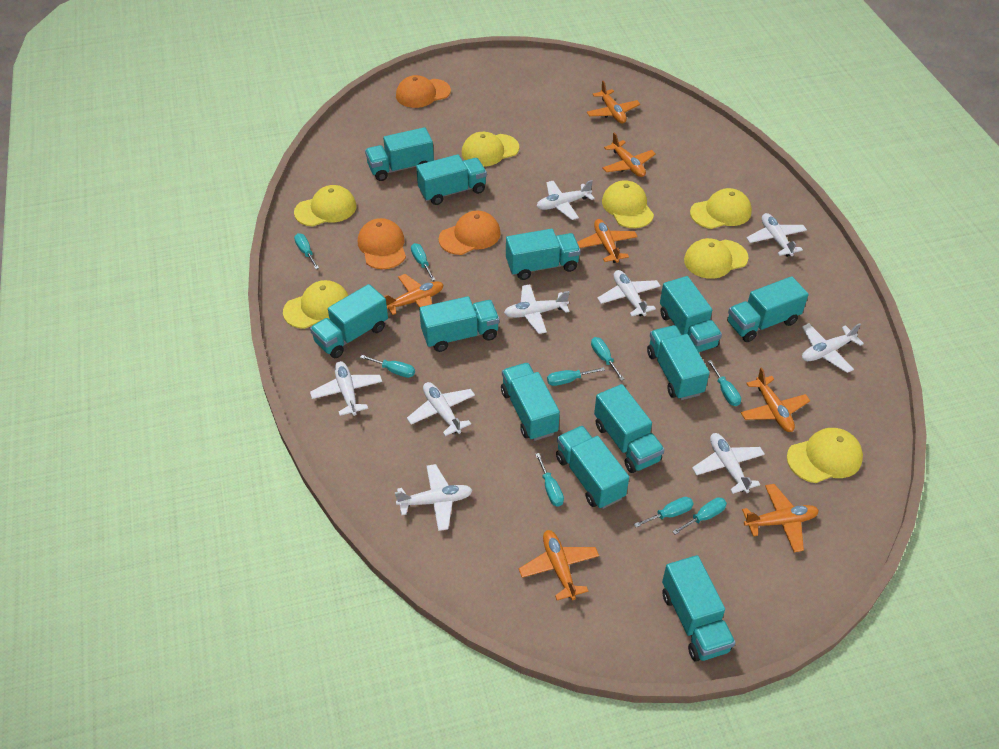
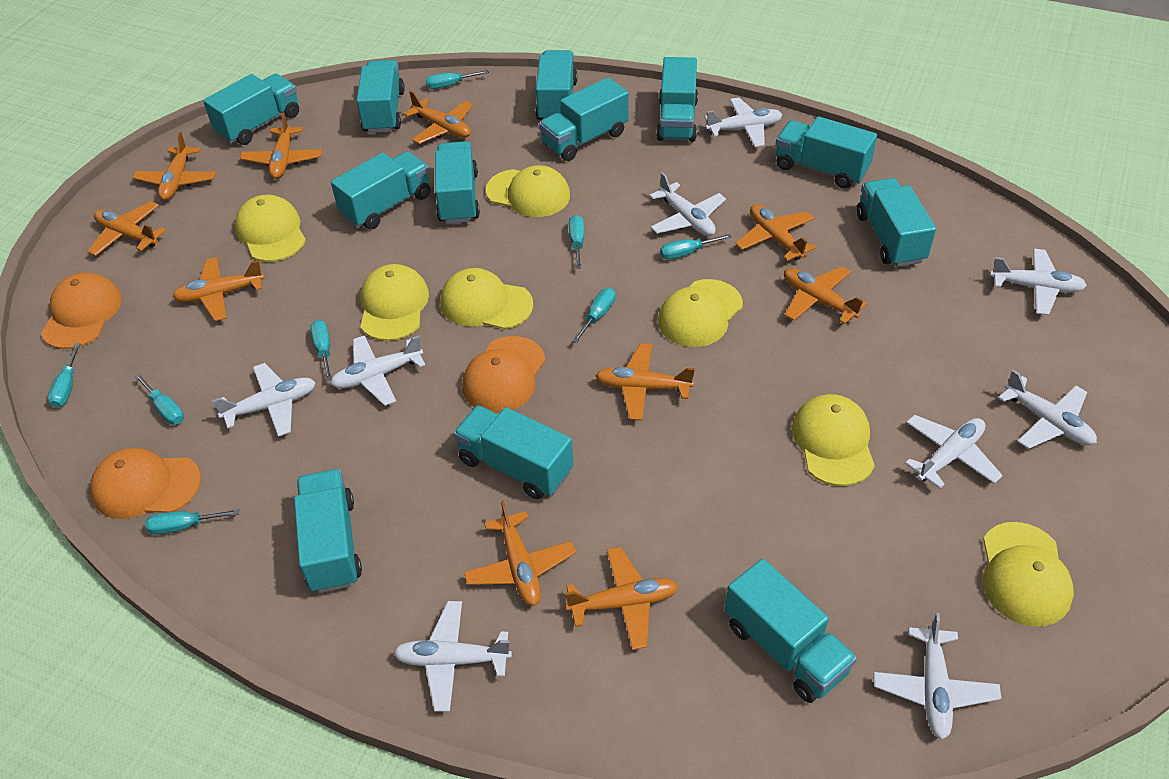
orange plane: 7 -> 10
turquoise screwdriver: 9 -> 8

